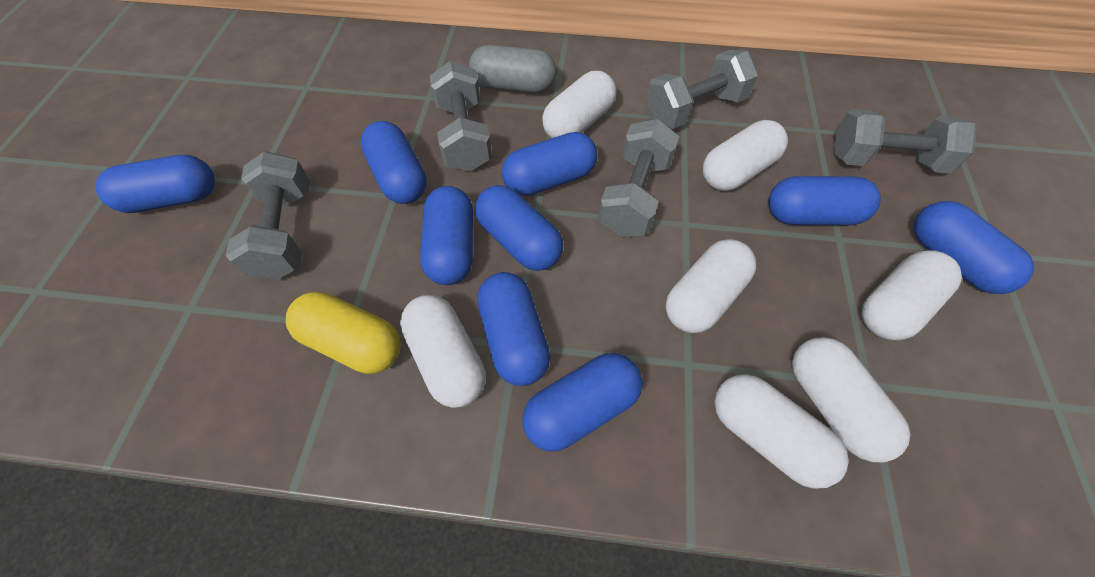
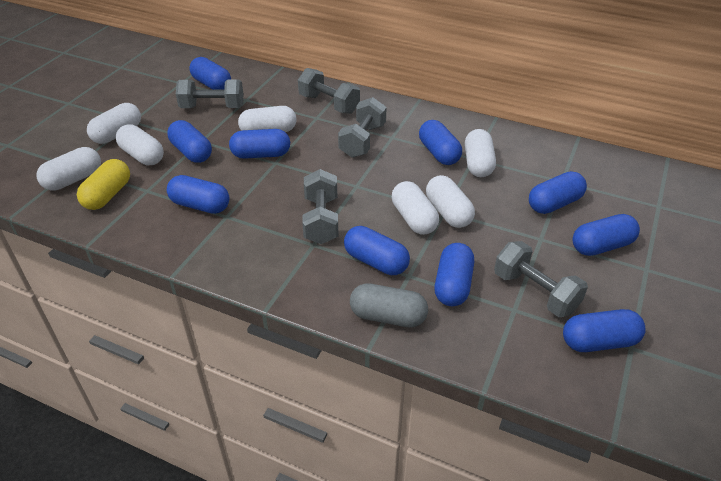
blue capsule: 9 -> 10

